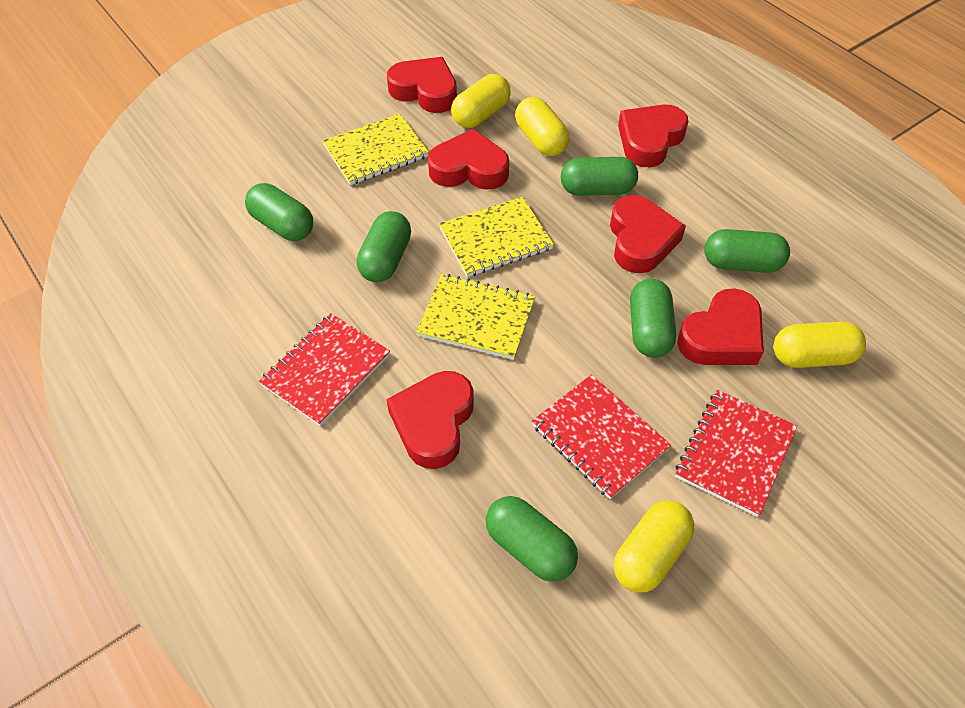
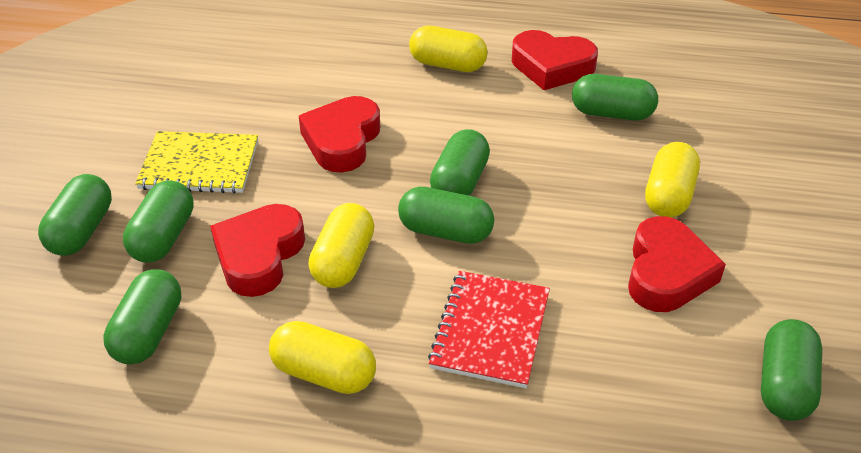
green capsule: 6 -> 7
red heart: 6 -> 4
red notebook: 3 -> 1
yellow notebook: 3 -> 1

